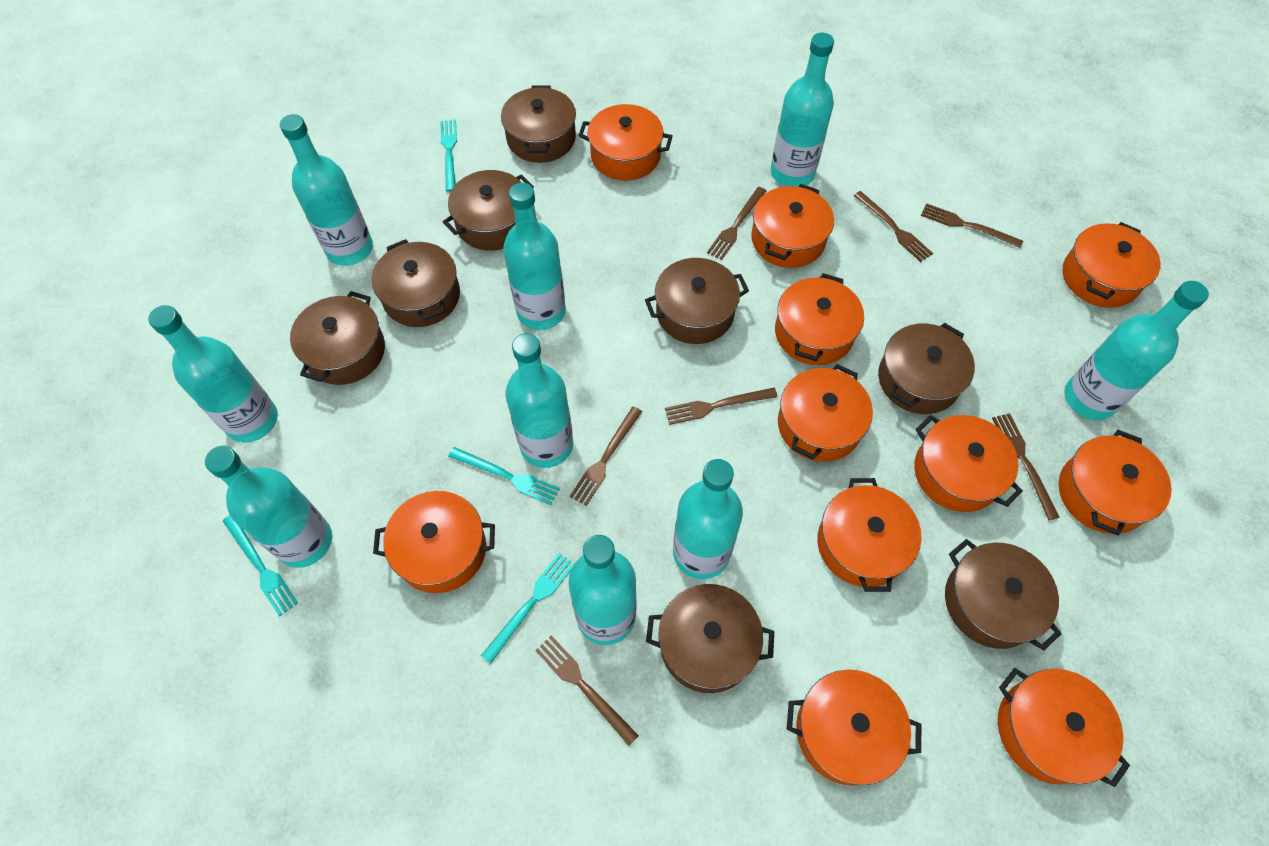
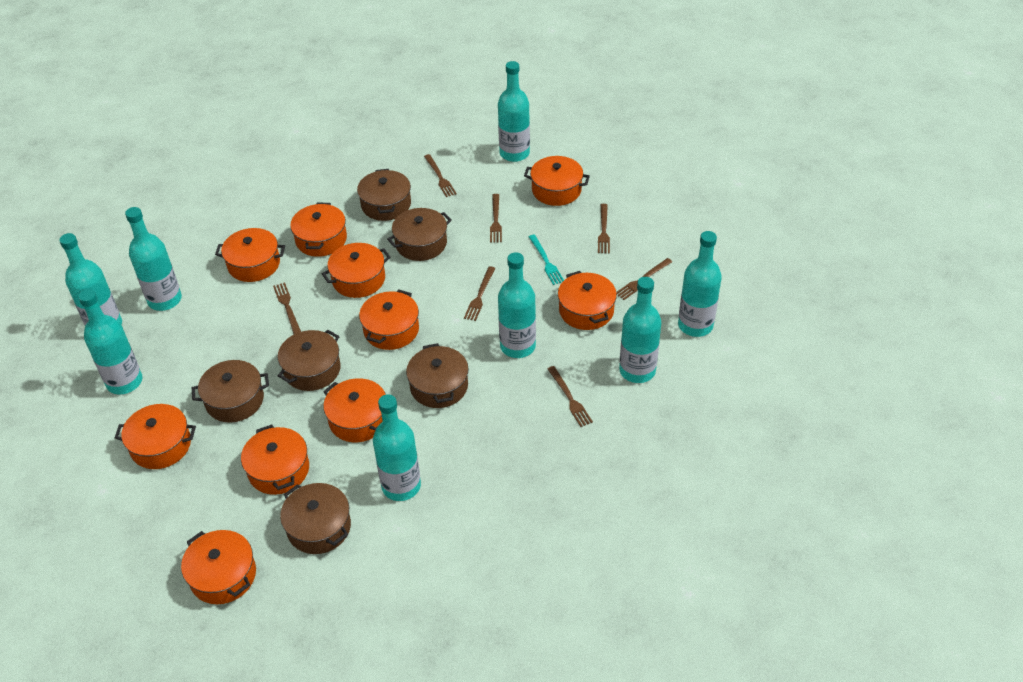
brown pot: 8 -> 6
orange pot: 11 -> 10
turquoise bottle: 9 -> 8
turquoise fork: 4 -> 1

